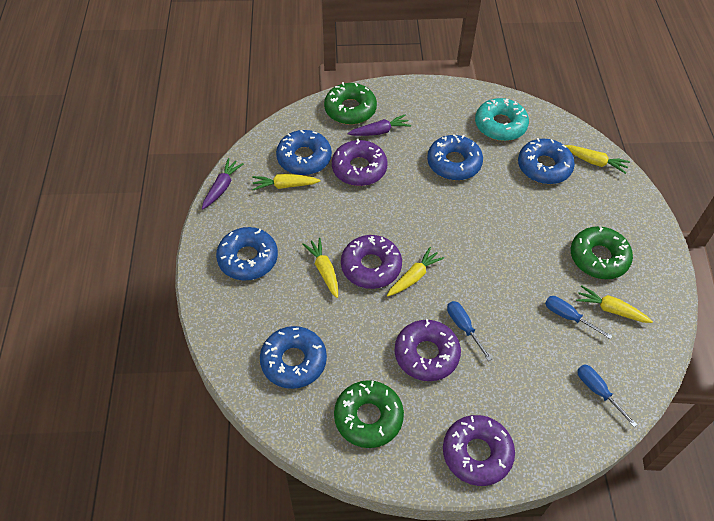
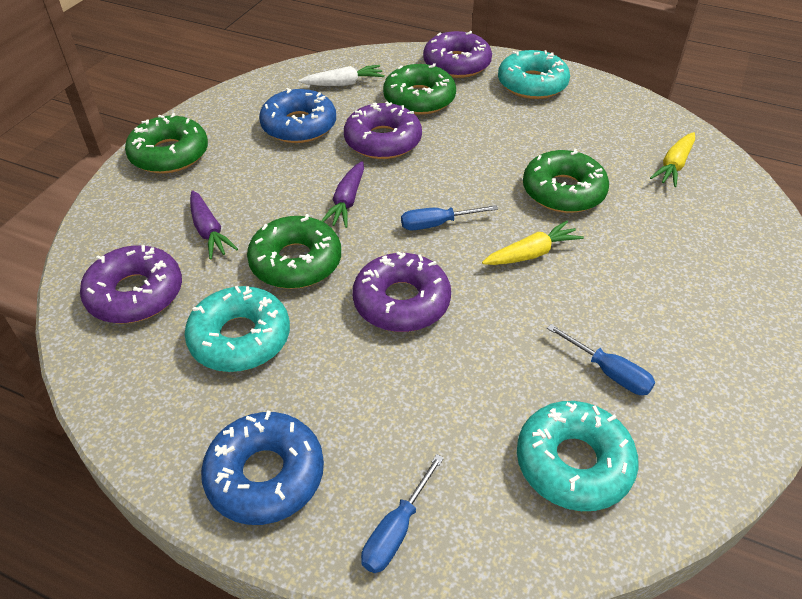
blue donut: 5 -> 2
green donut: 3 -> 4
turquoise donut: 1 -> 3
white carrot: 0 -> 1
yellow carrot: 5 -> 2

